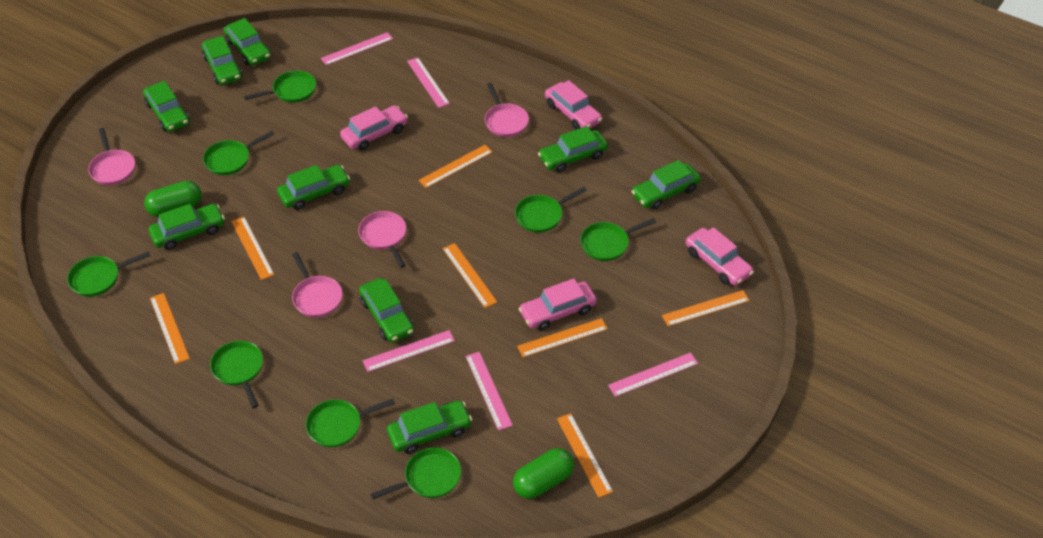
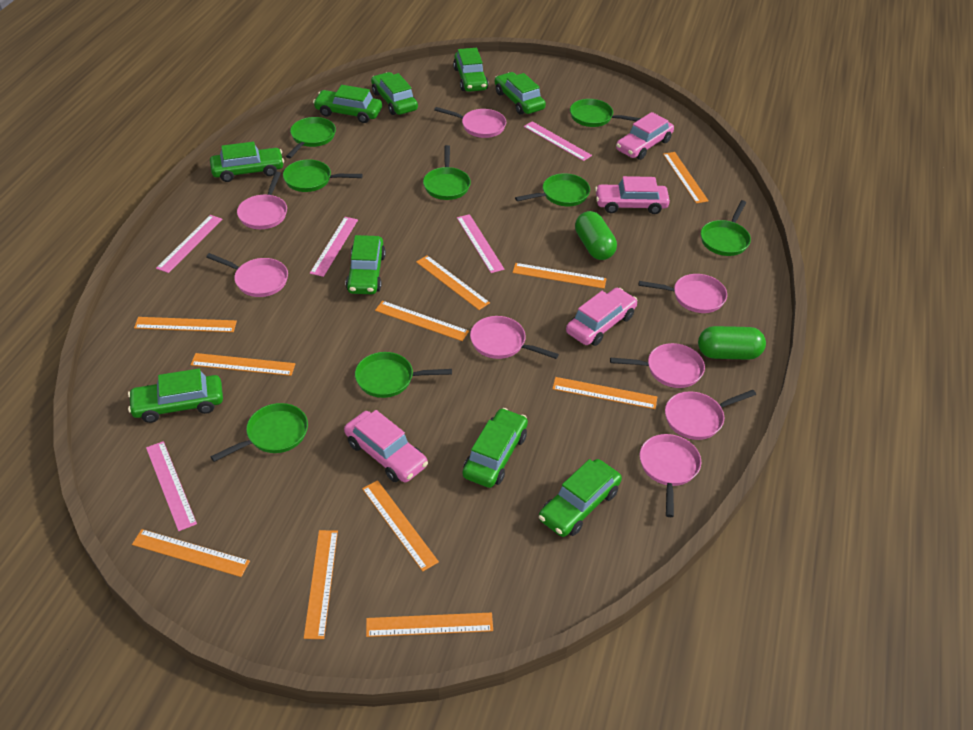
orange ruler: 7 -> 11
pink pan: 4 -> 8

